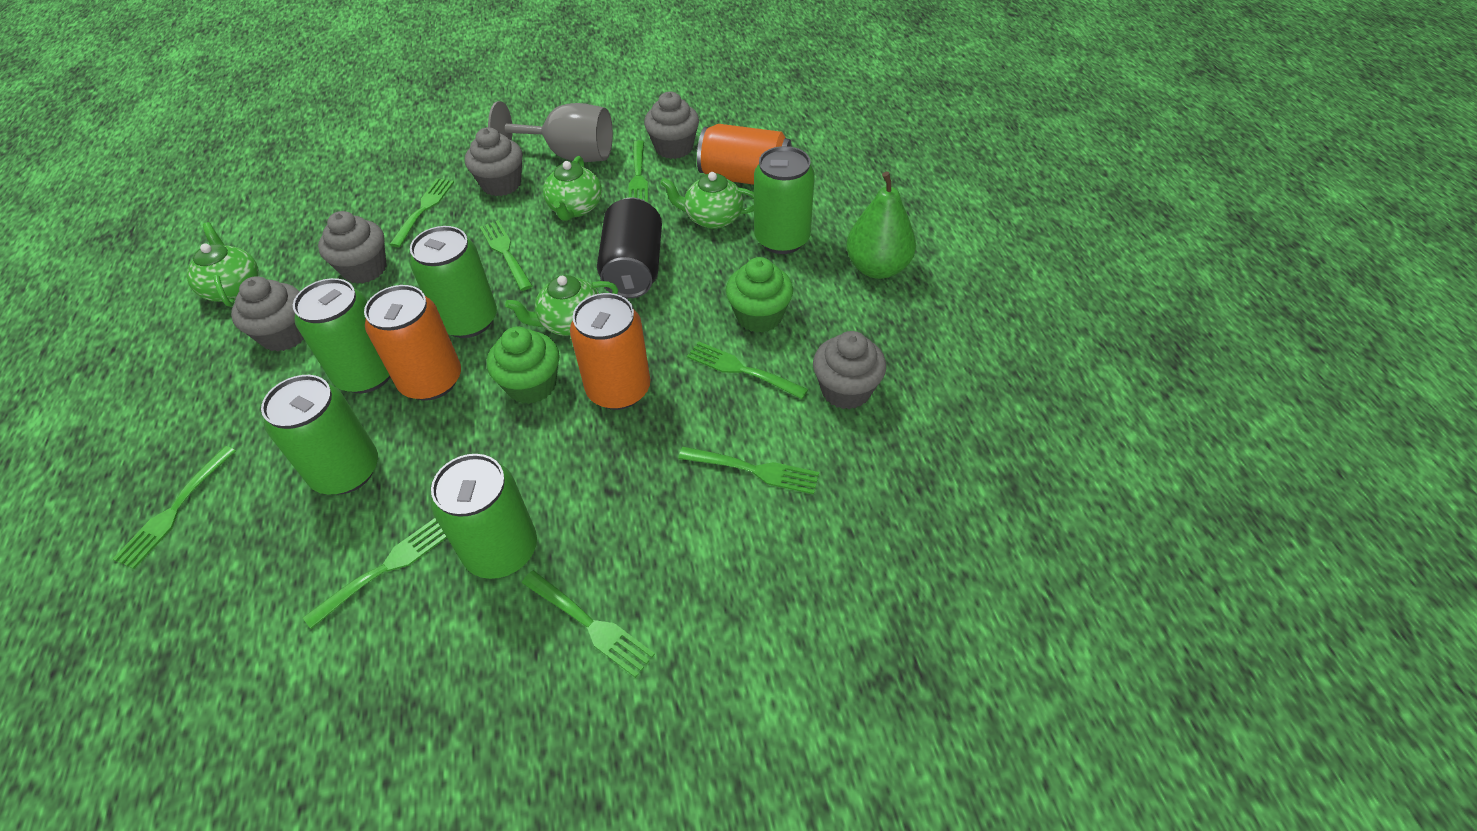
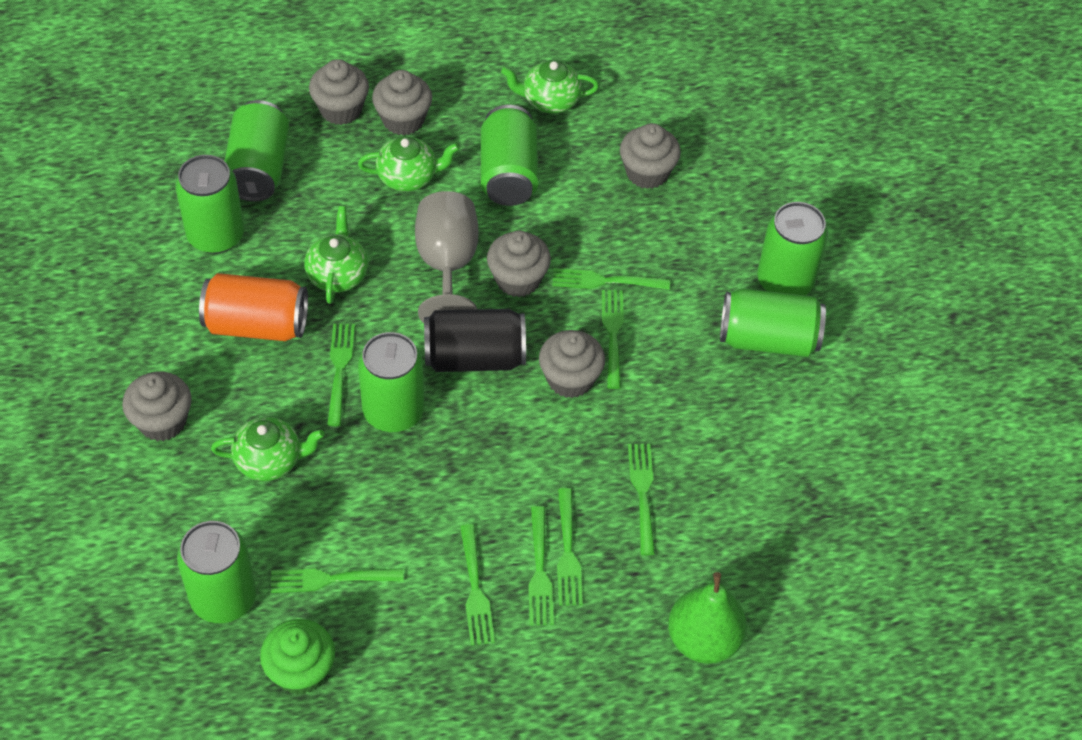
green can: 5 -> 7
green cupcake: 2 -> 1
grey cupcake: 5 -> 6
orange can: 3 -> 1

